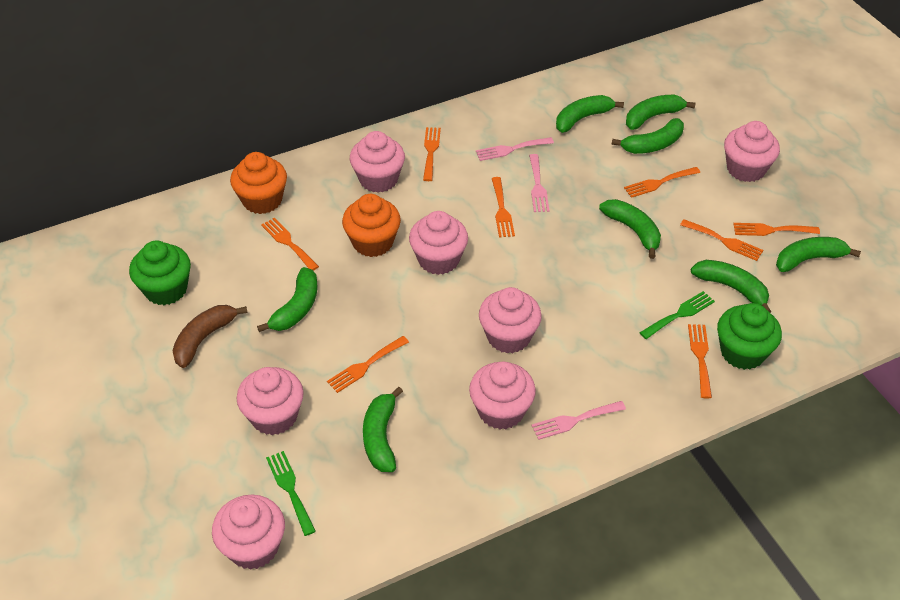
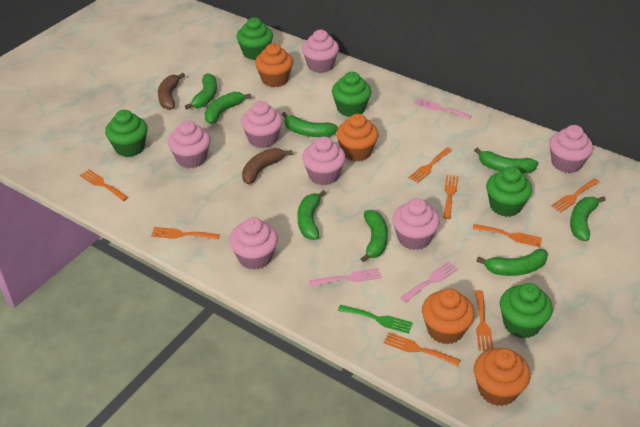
brown banana: 1 -> 2
green cupcake: 2 -> 5
green fork: 2 -> 1
orange cupcake: 2 -> 4

